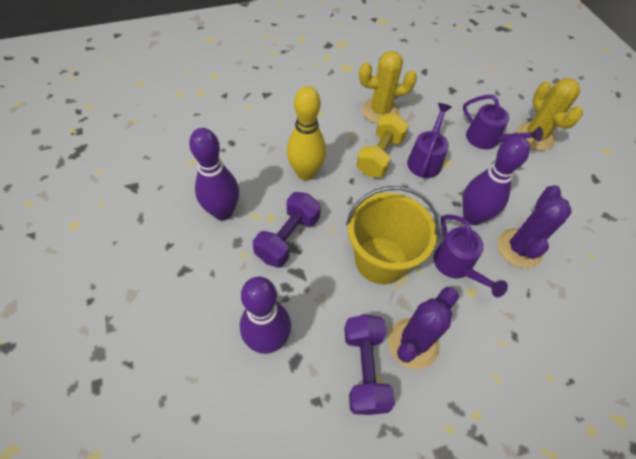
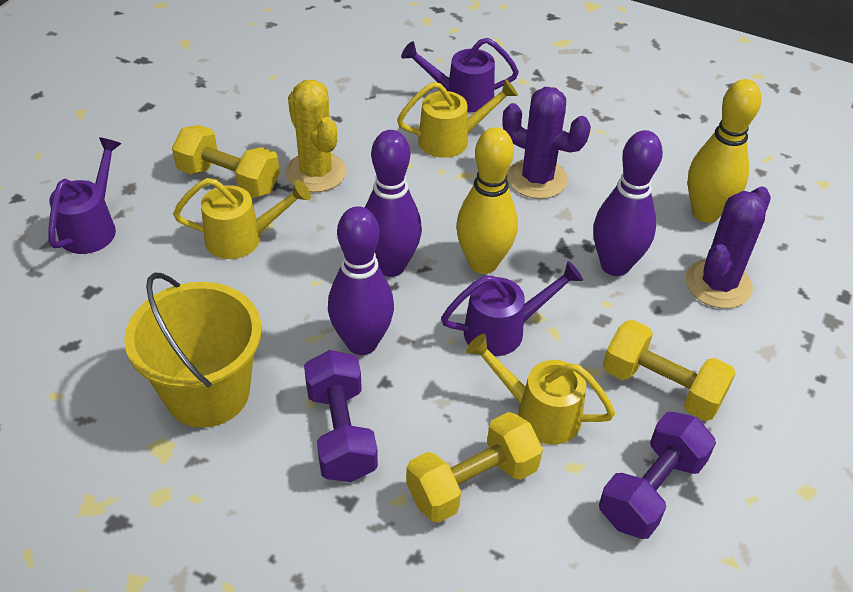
yellow bowling pin: 1 -> 2
yellow cactus: 2 -> 1
yellow dumbbell: 1 -> 3
yellow watering can: 0 -> 3

